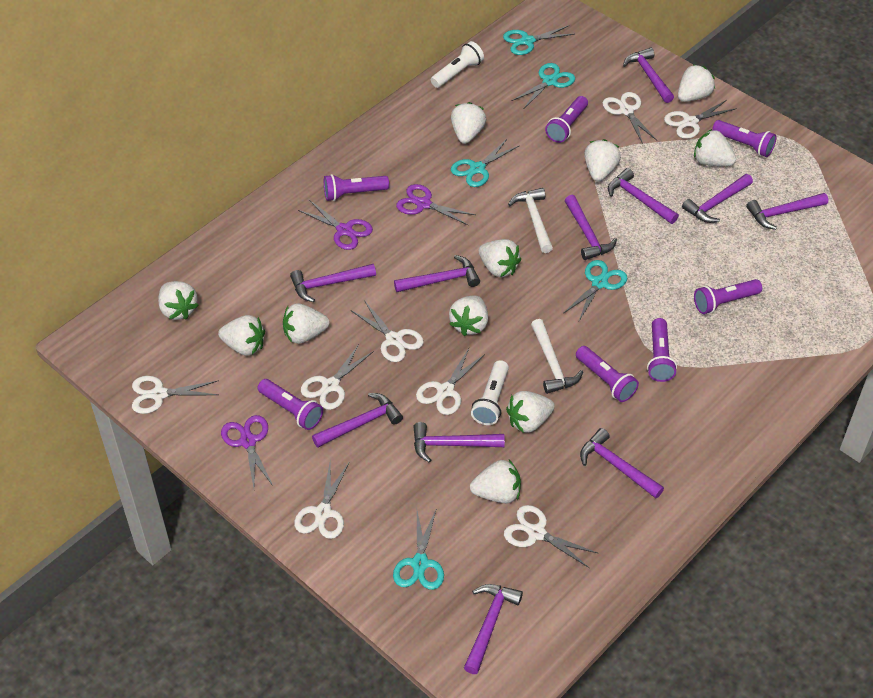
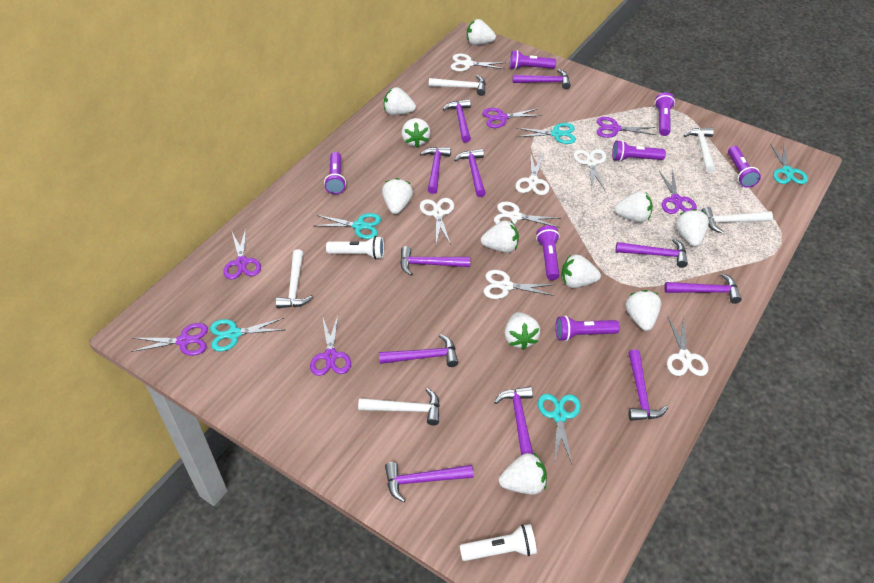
purple scissors: 3 -> 6
white hammer: 2 -> 5
white scissors: 8 -> 7

